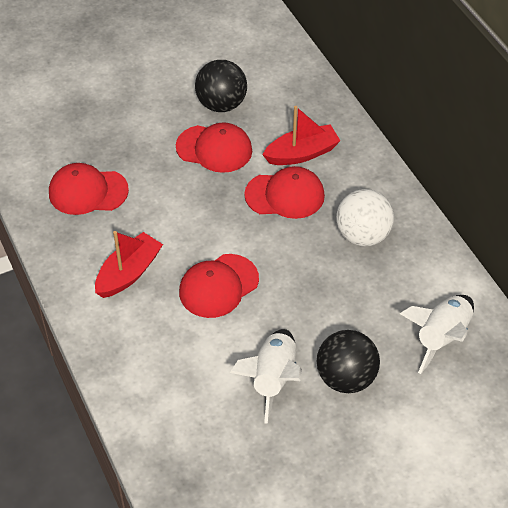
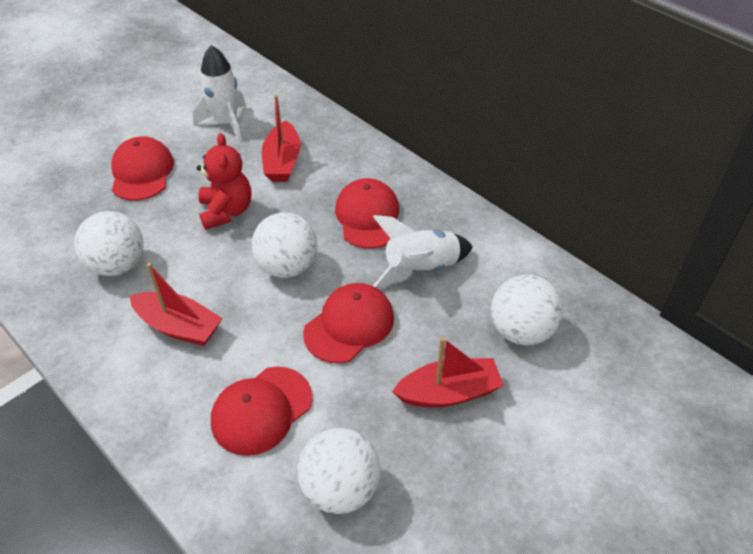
black ball: 2 -> 0
red boat: 2 -> 3
red teddy bear: 0 -> 1
white ball: 1 -> 4

